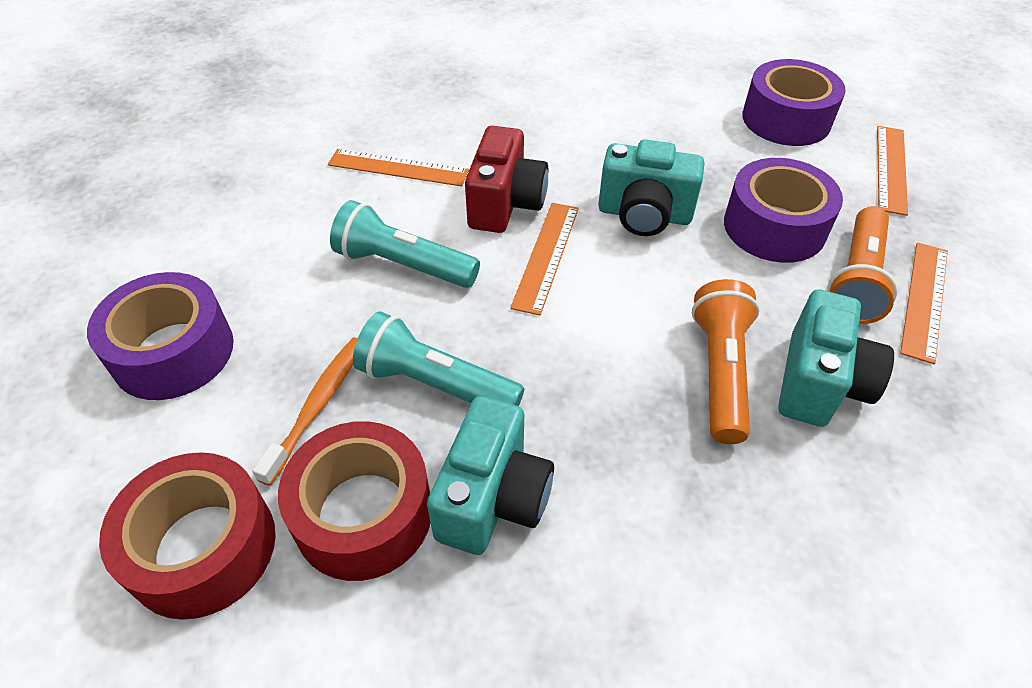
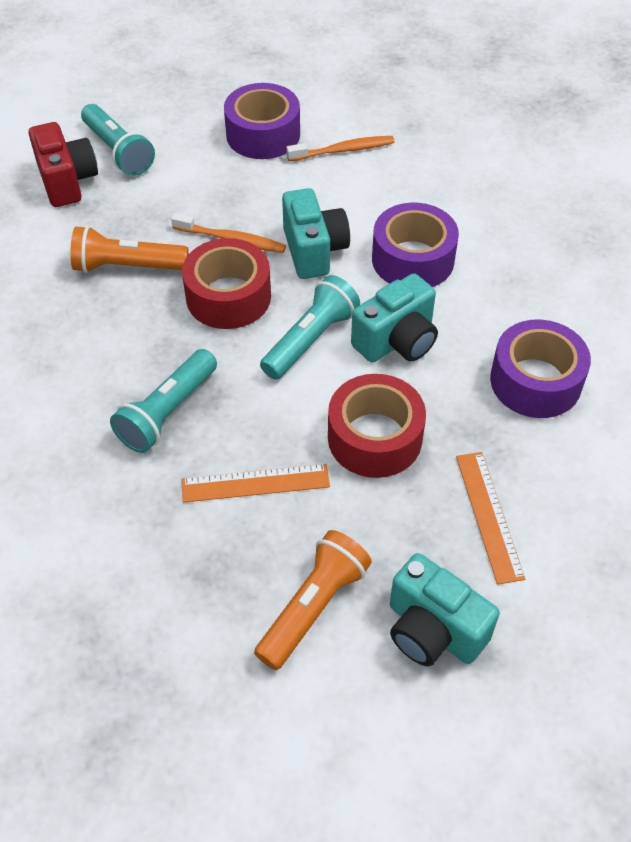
orange ruler: 4 -> 2
orange toothbrush: 1 -> 2
turquoise flashlight: 2 -> 3

